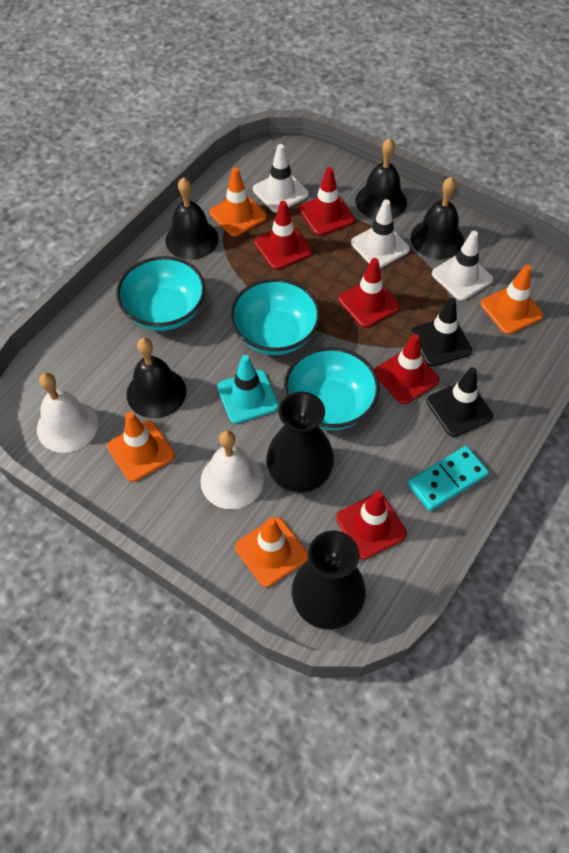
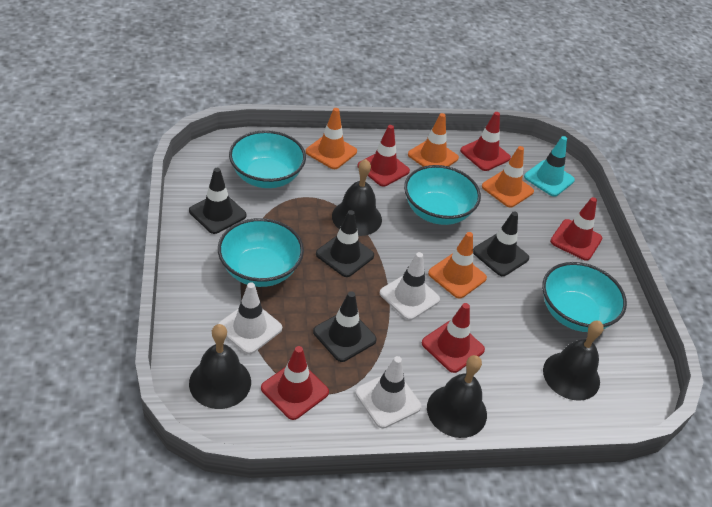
black traffic cone: 2 -> 4
black vase: 2 -> 0
turquoise bowl: 3 -> 4
turquoise domino: 1 -> 0
white bell: 2 -> 0

